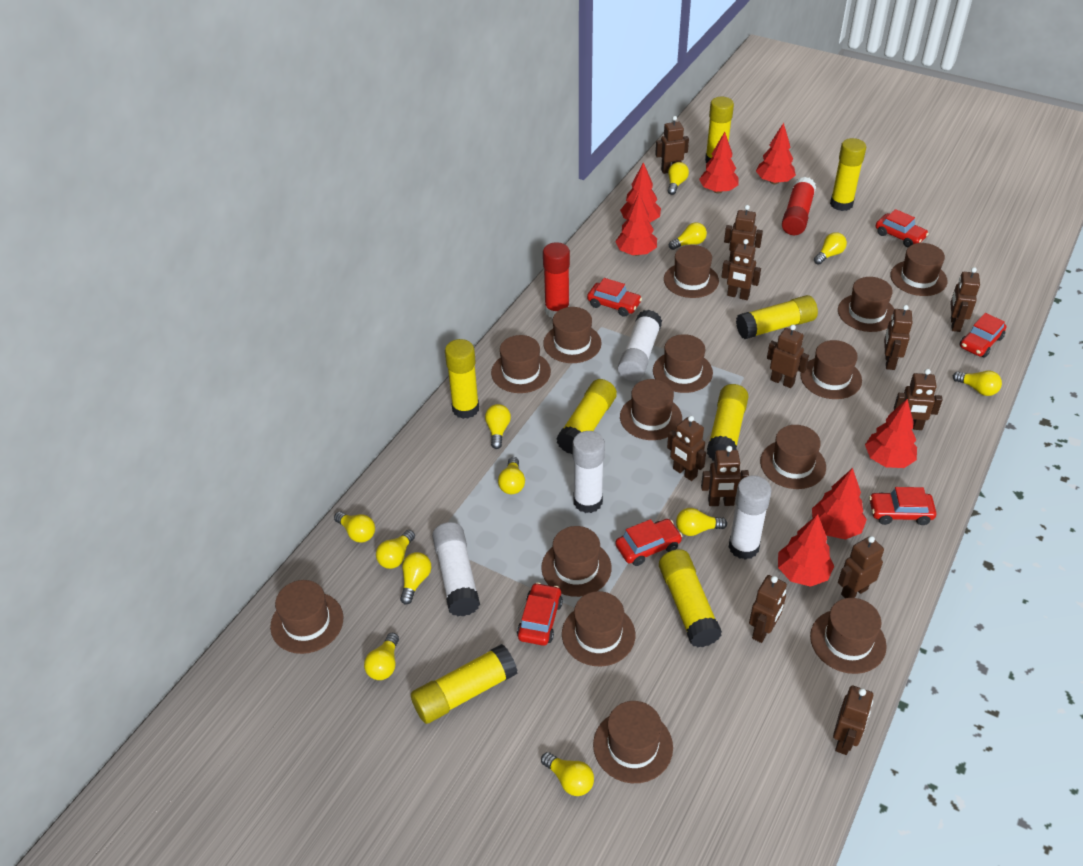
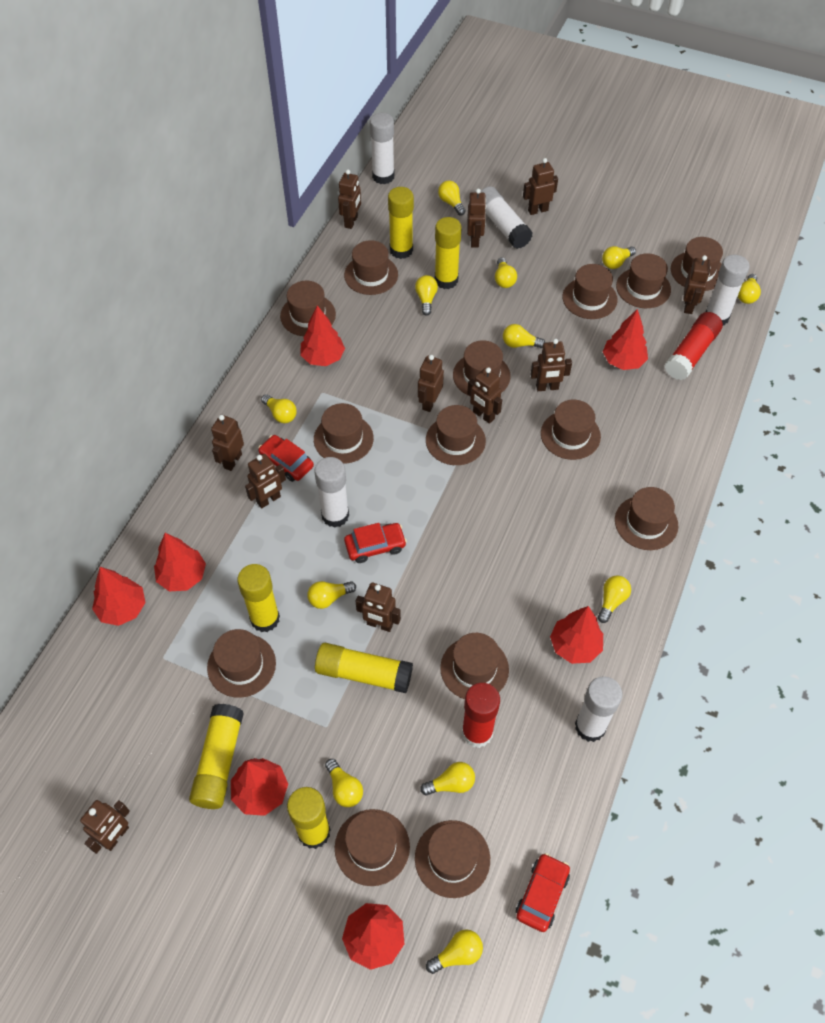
brown robot: 12 -> 11
red car: 6 -> 3
white glue stick: 4 -> 5
yellow glue stick: 8 -> 6

